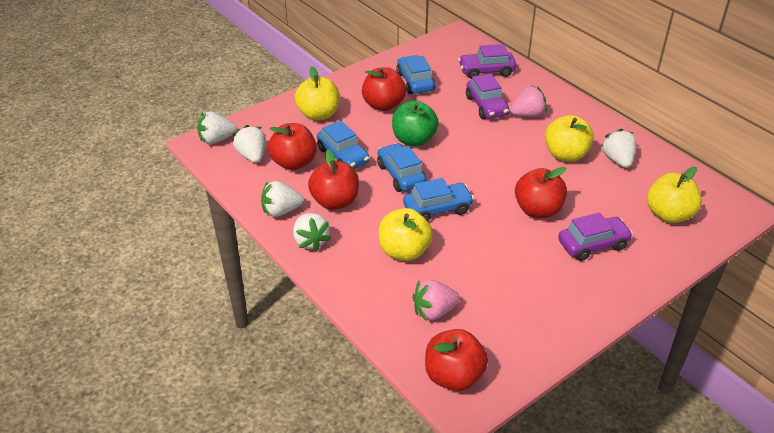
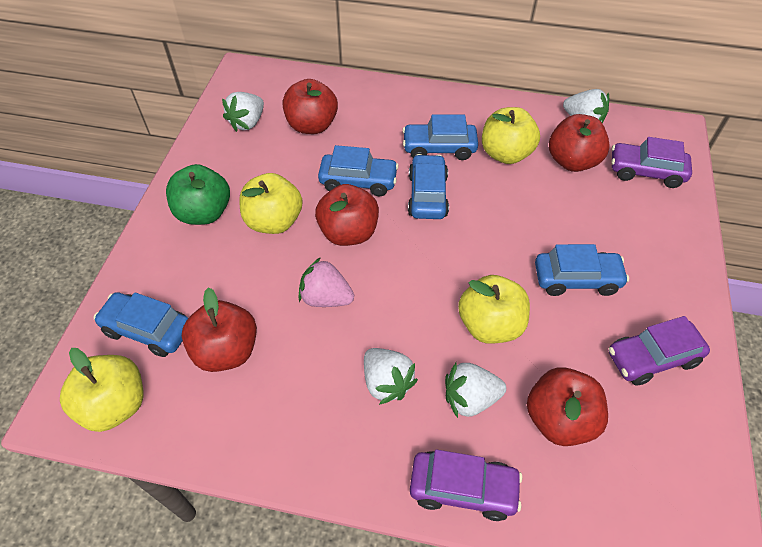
blue car: 4 -> 5
pink strawberry: 2 -> 1
white strawberry: 5 -> 4

